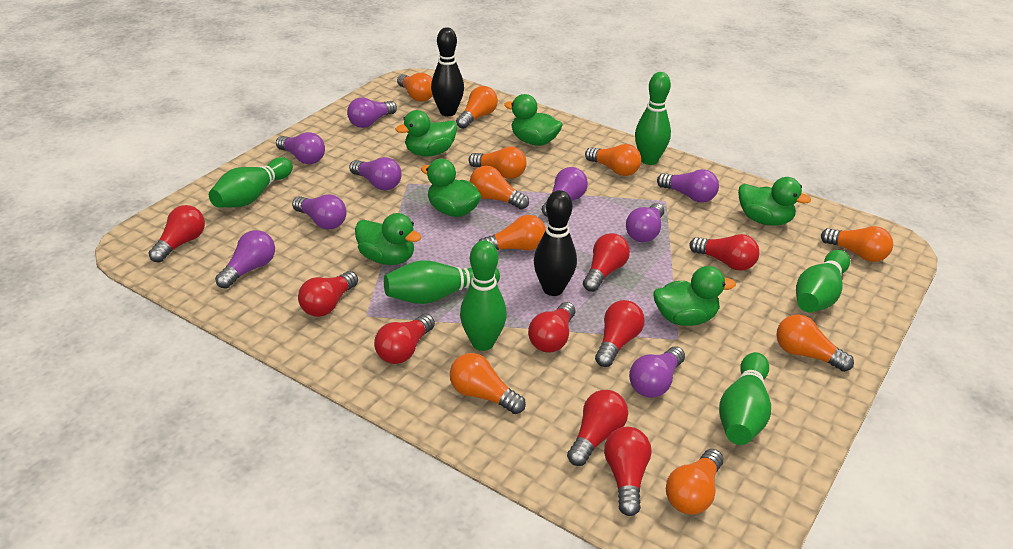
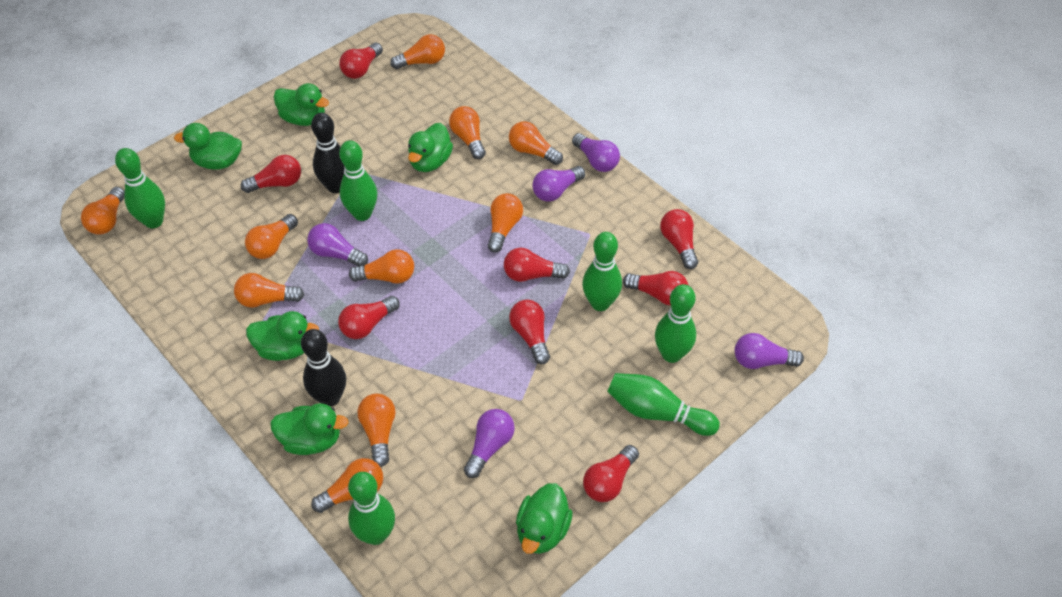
purple light bulb: 9 -> 5
red light bulb: 9 -> 8

